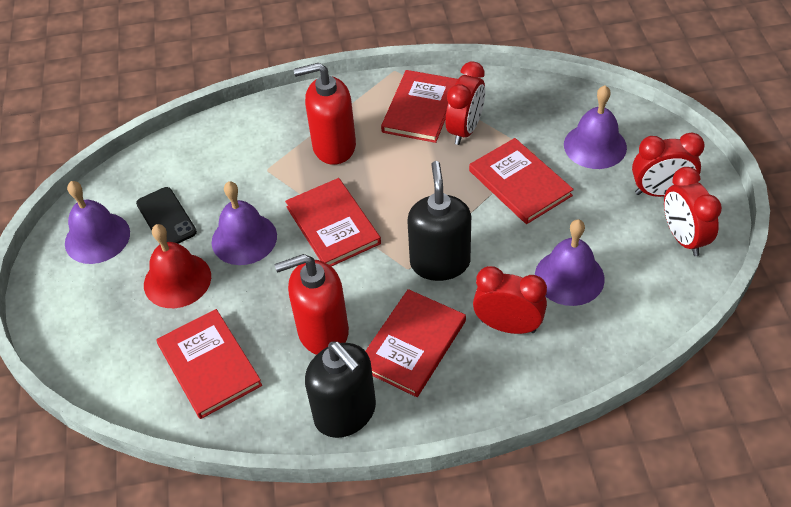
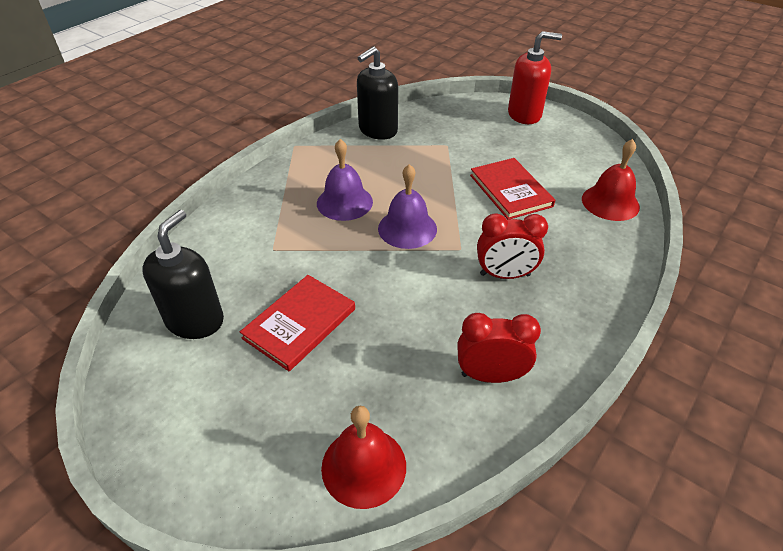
black phone: 1 -> 0
purple bell: 4 -> 2
red bell: 1 -> 2
red book: 5 -> 2
red clock: 4 -> 2
red soap dispenser: 2 -> 1

